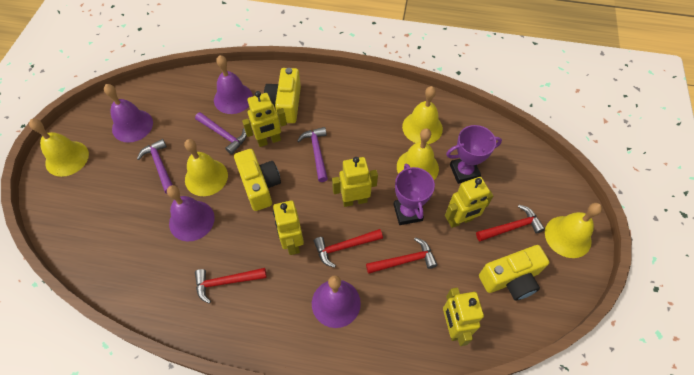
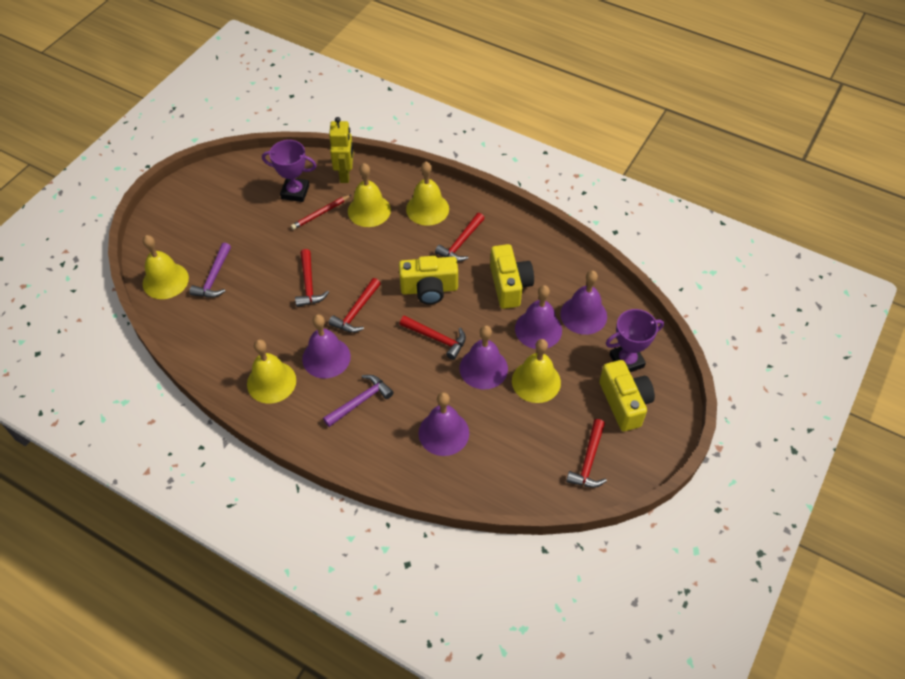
purple bell: 4 -> 5
purple hammer: 3 -> 2
red hammer: 4 -> 5
red pencil: 0 -> 1
yellow robot: 5 -> 1

